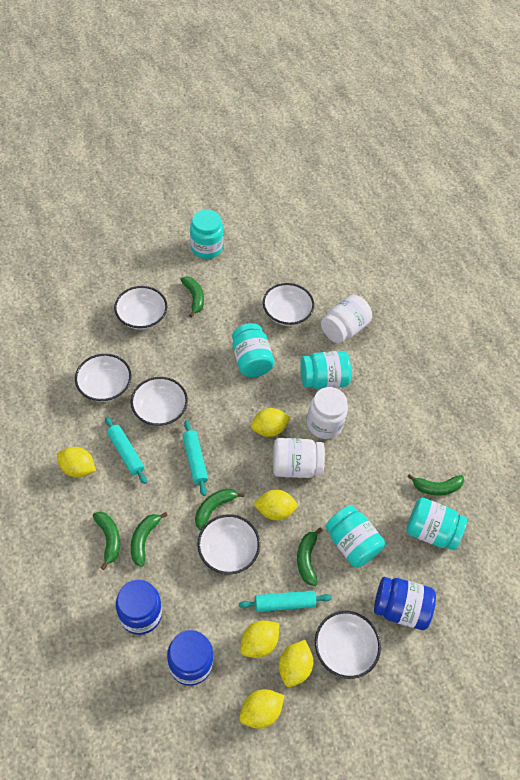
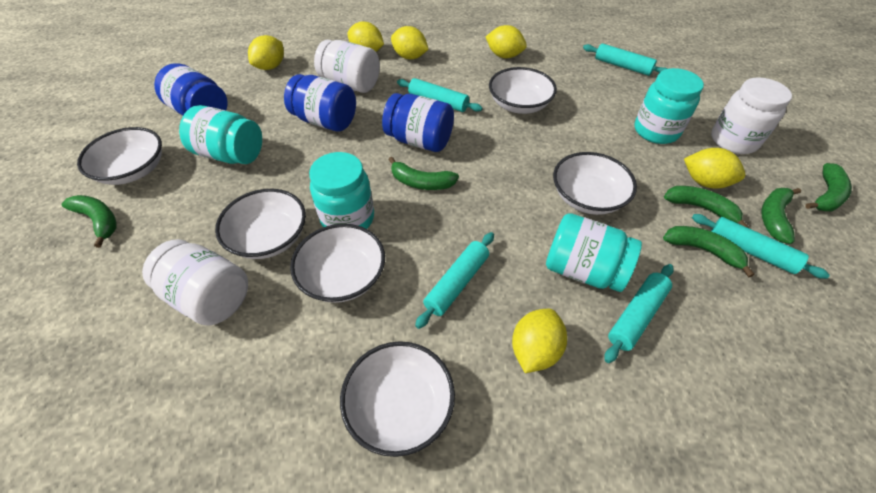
turquoise jar: 5 -> 4
turquoise rolling pin: 3 -> 5

